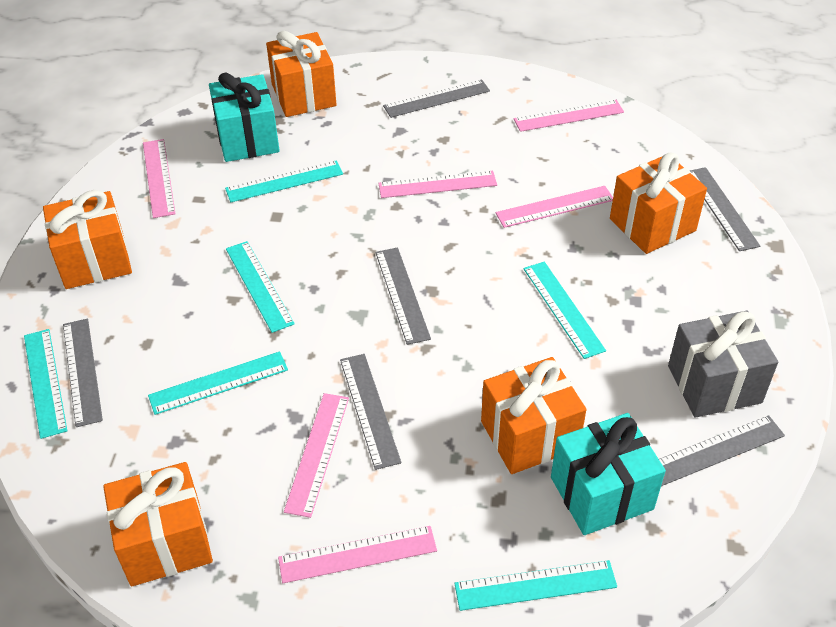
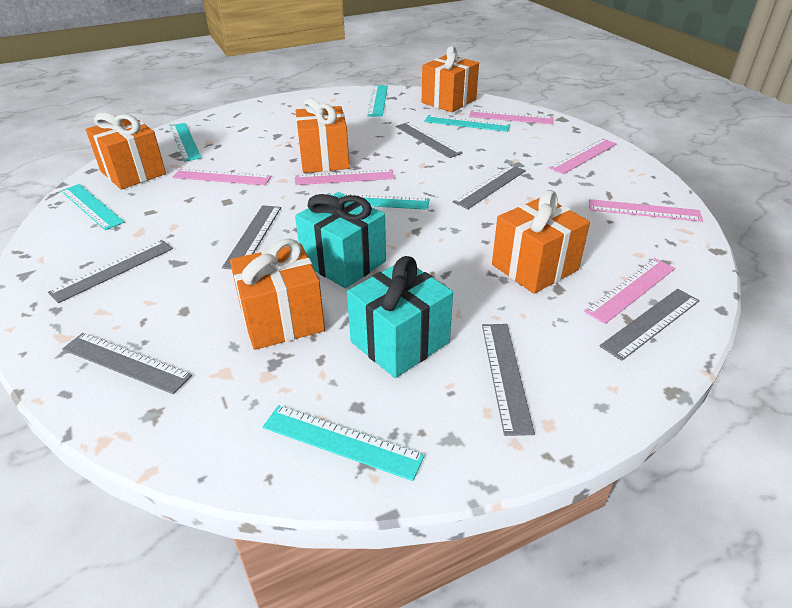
grey gift: 1 -> 0
grey ruler: 6 -> 7

